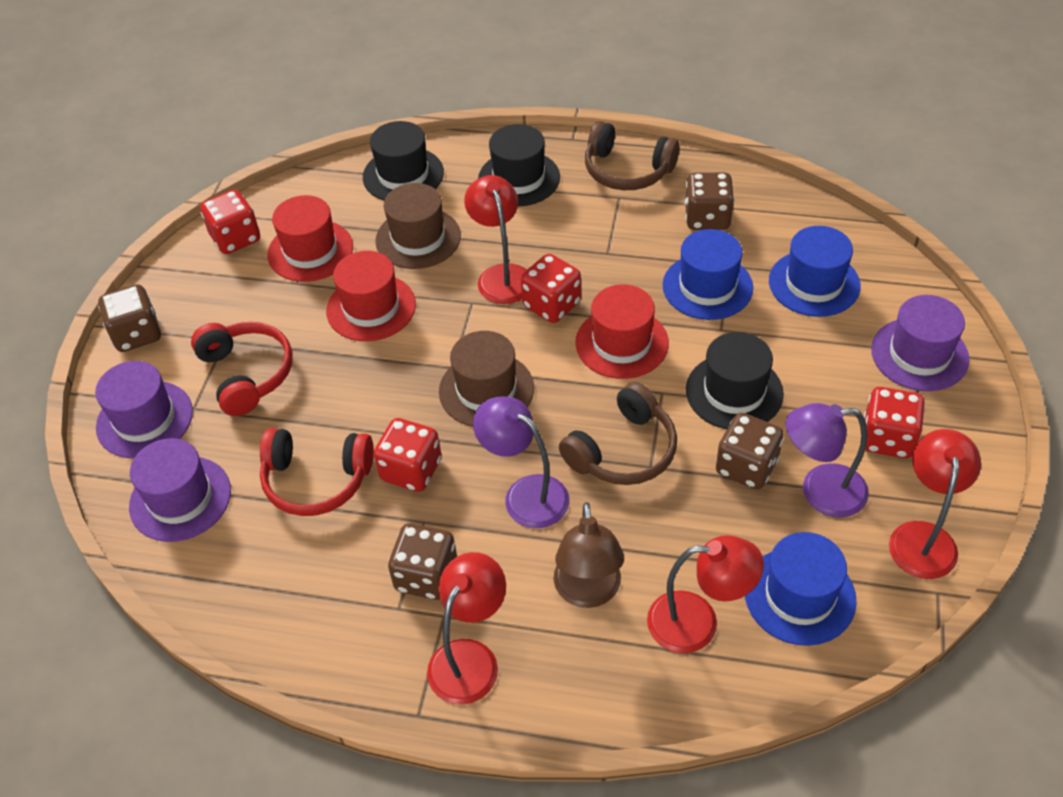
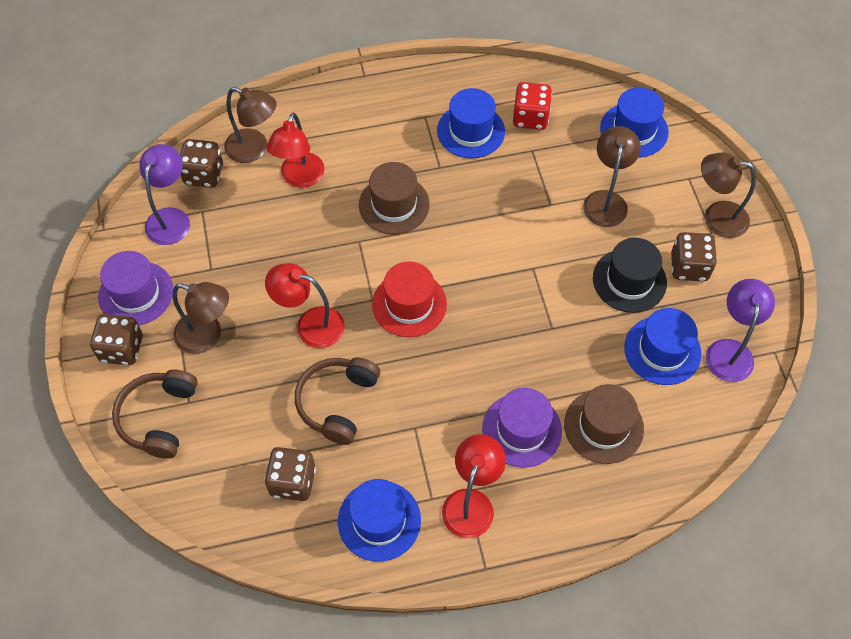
black hat: 3 -> 1
blue hat: 3 -> 4
brown lamp: 1 -> 4
purple hat: 3 -> 2
red dice: 4 -> 1
red hat: 3 -> 1
red headphones: 2 -> 0
red lamp: 4 -> 3

